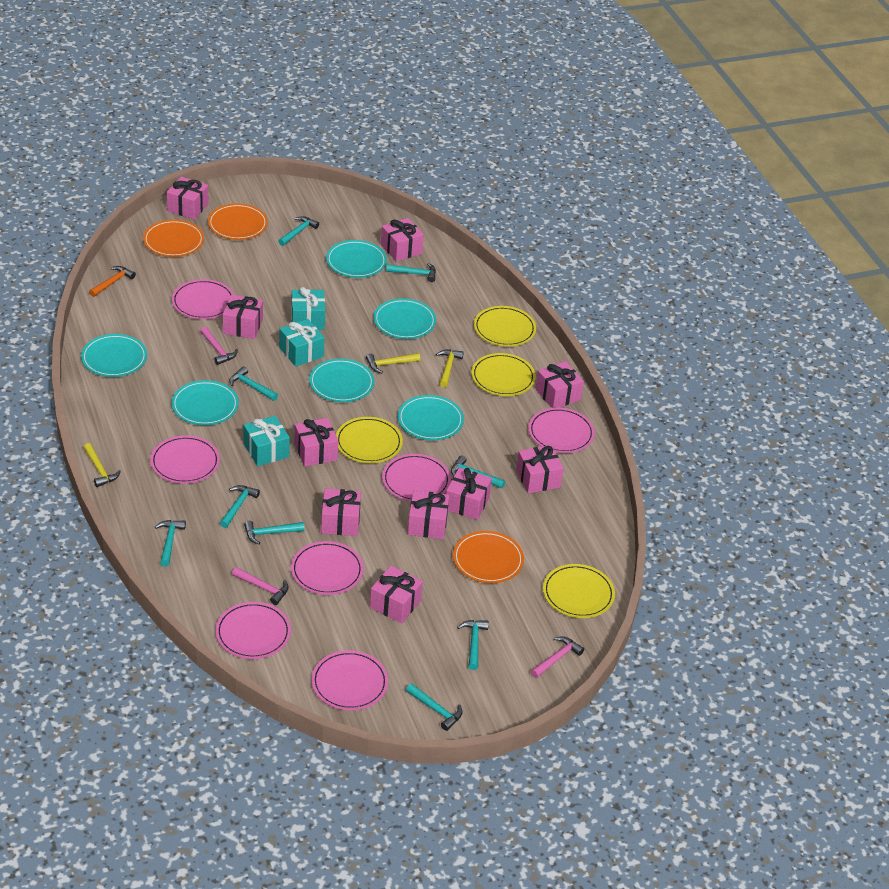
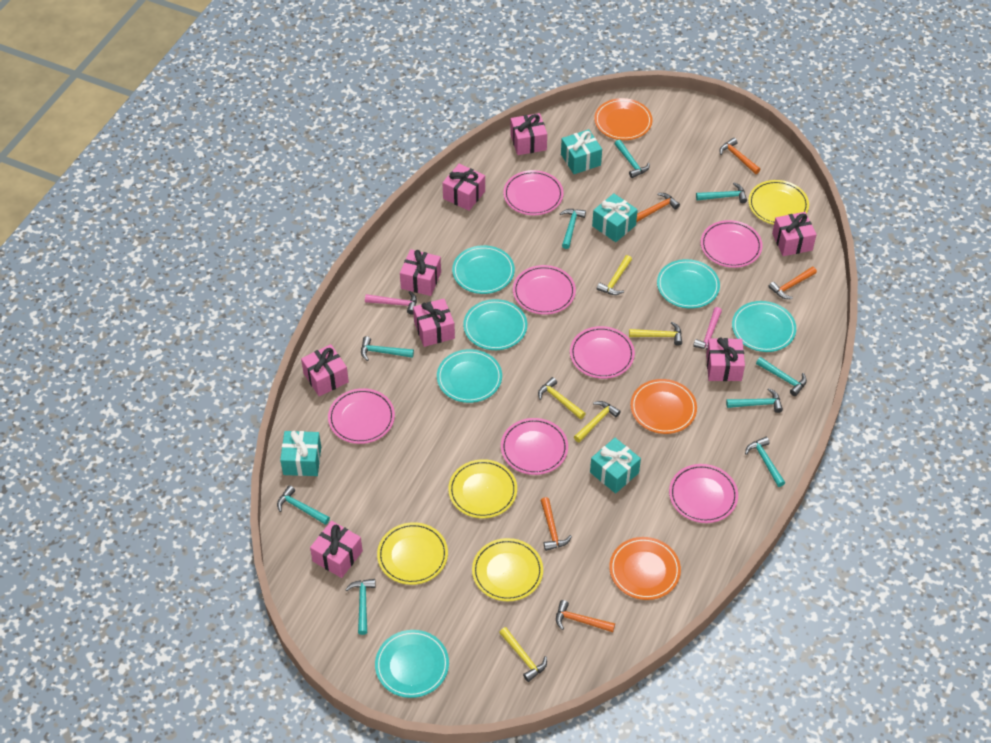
orange hammer: 1 -> 5
pink gift: 10 -> 8
pink hammer: 3 -> 2
turquoise gift: 3 -> 4
yellow hammer: 3 -> 5

